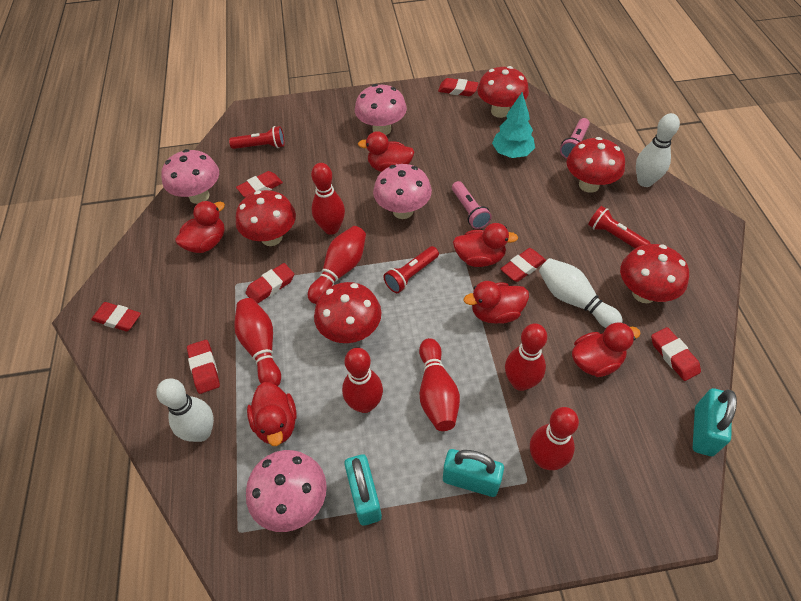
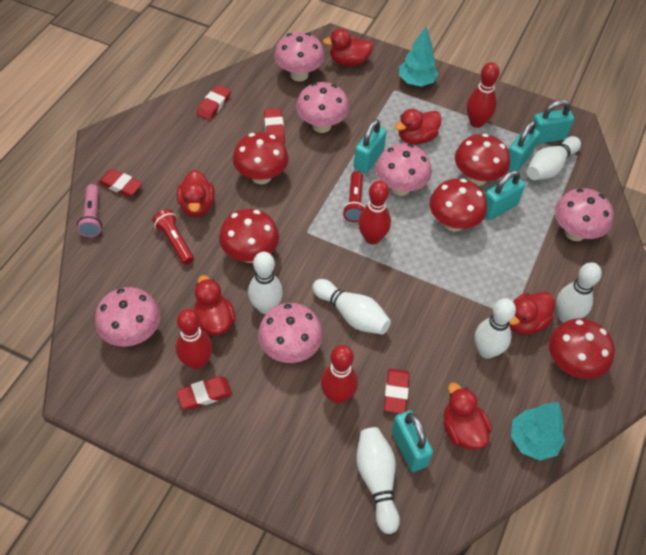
pink flashlight: 2 -> 1
pink mushroom: 4 -> 6
red bowling pin: 7 -> 4
red eraser: 7 -> 5
red flashlight: 3 -> 2
turquoise padlock: 3 -> 5
turquoise tree: 1 -> 2
white bowling pin: 3 -> 6

